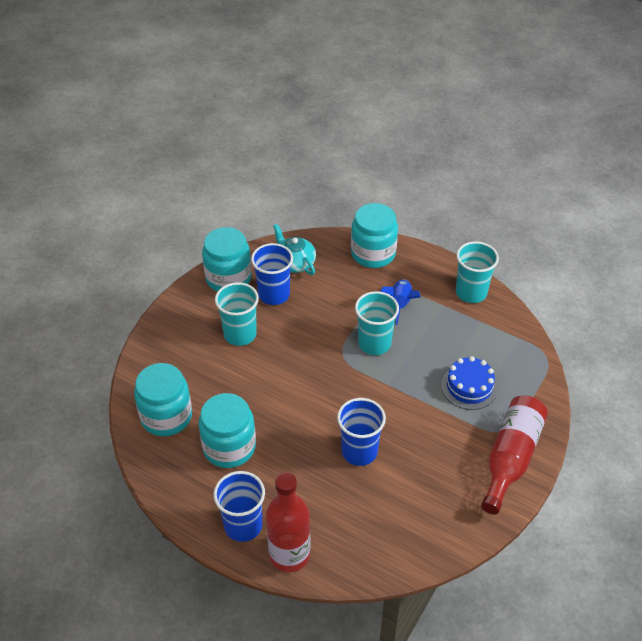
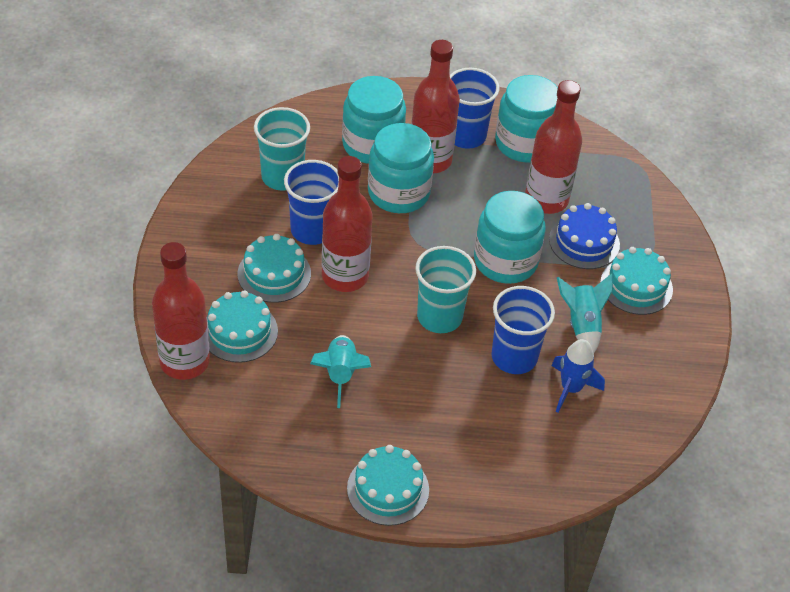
red bottle: 2 -> 4
turquoise cake: 0 -> 4
turquoise cup: 3 -> 2
turquoise rocket: 0 -> 2
turquoise teapot: 1 -> 0

